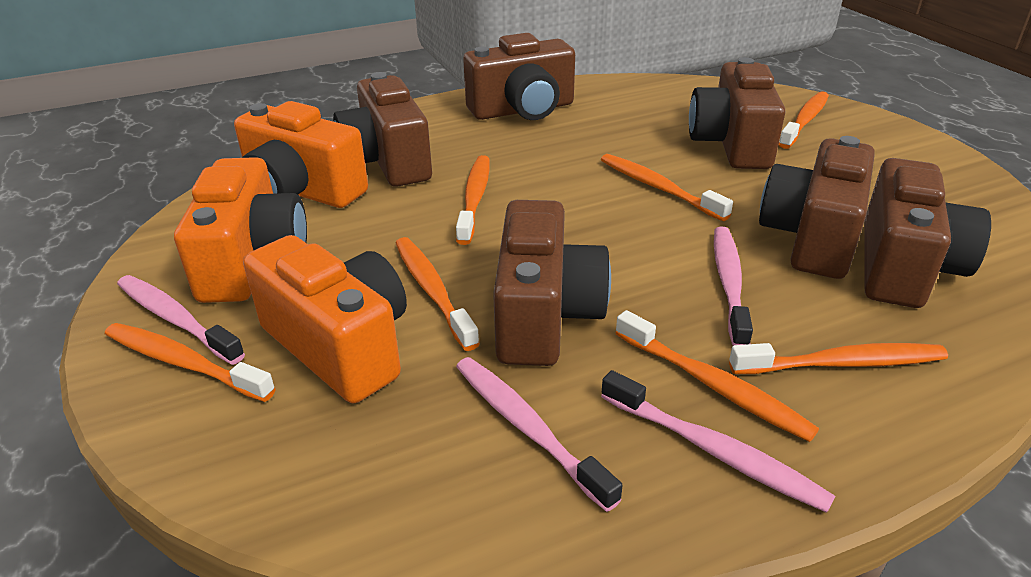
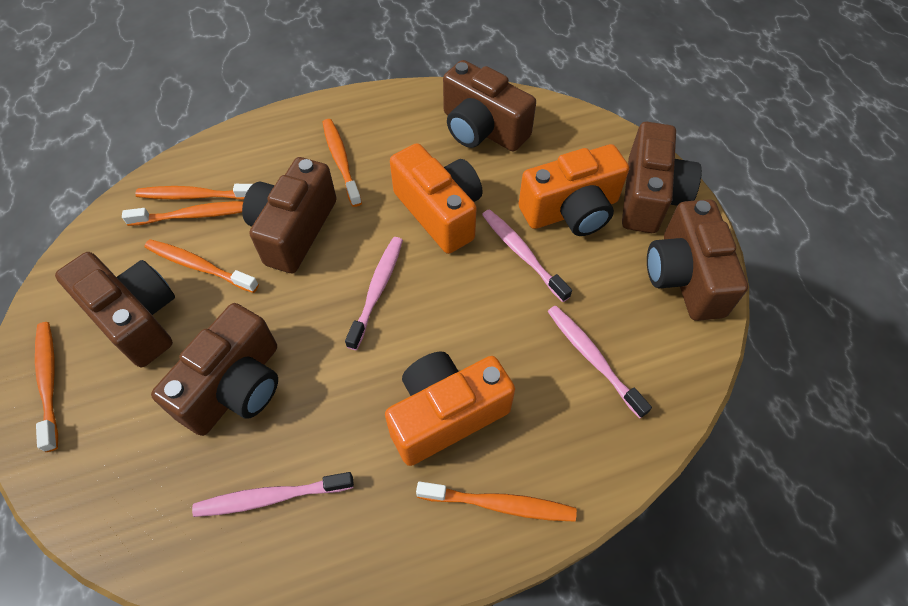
orange toothbrush: 7 -> 6

